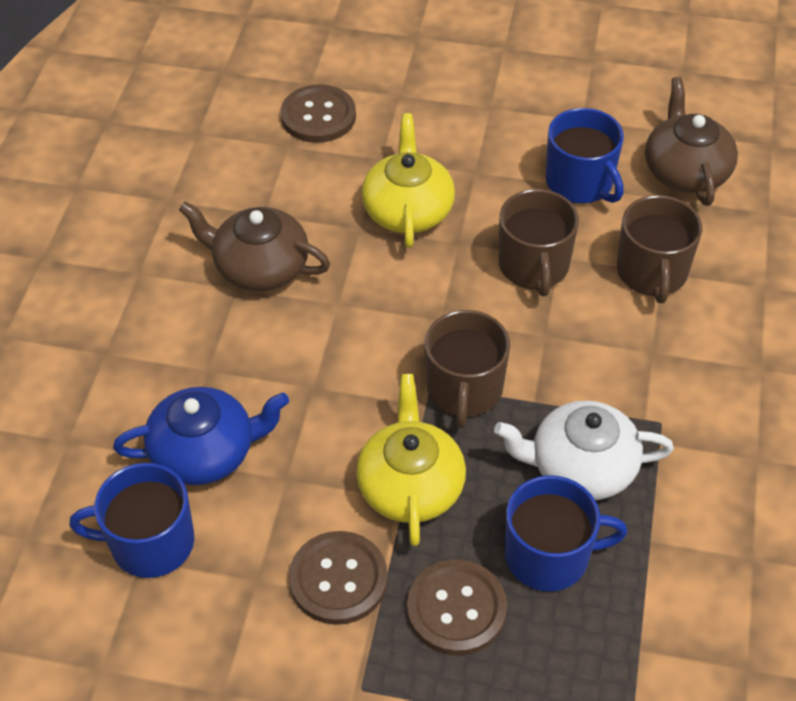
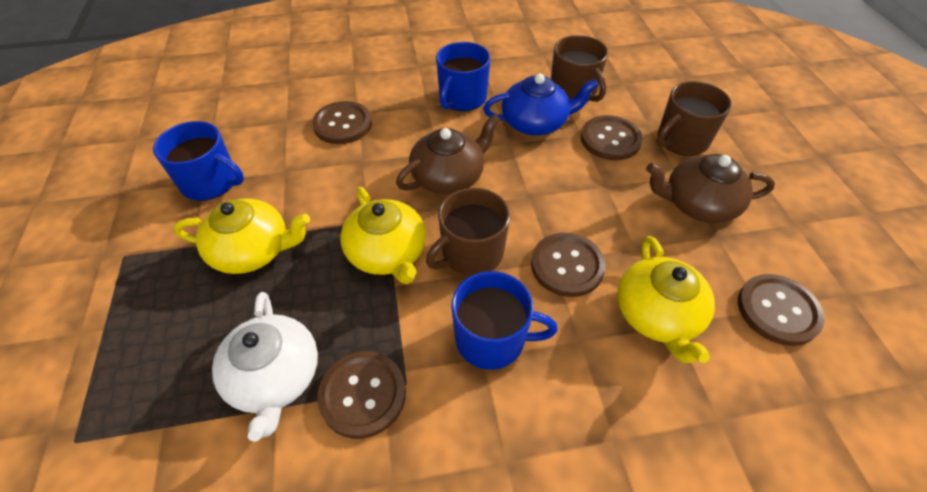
brown button: 3 -> 5
yellow teapot: 2 -> 3

